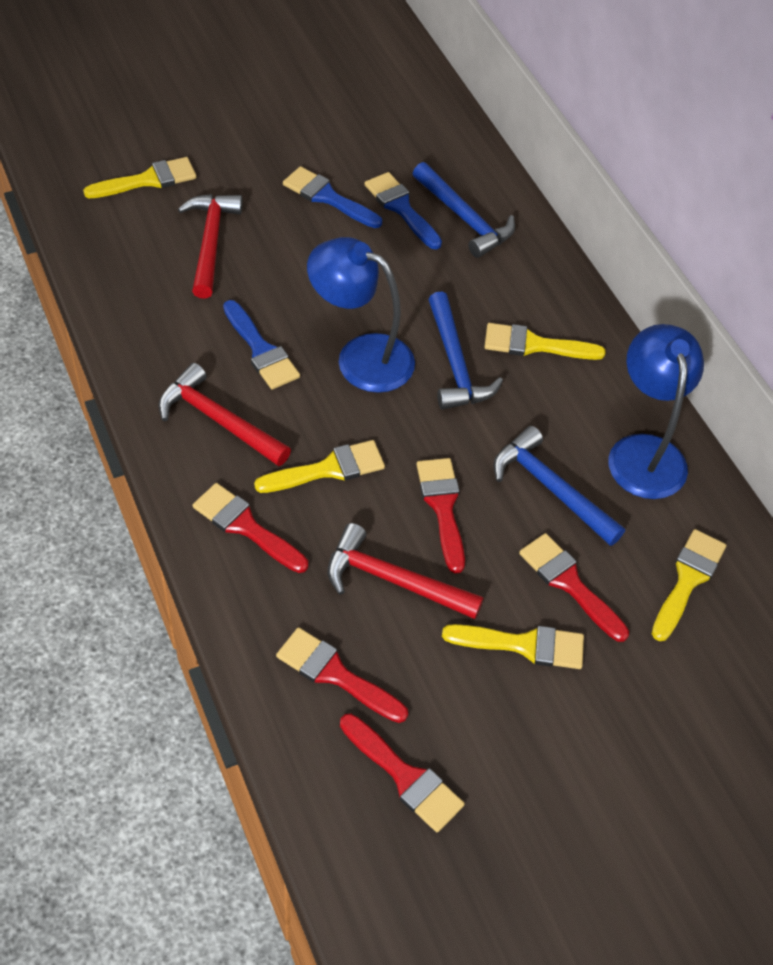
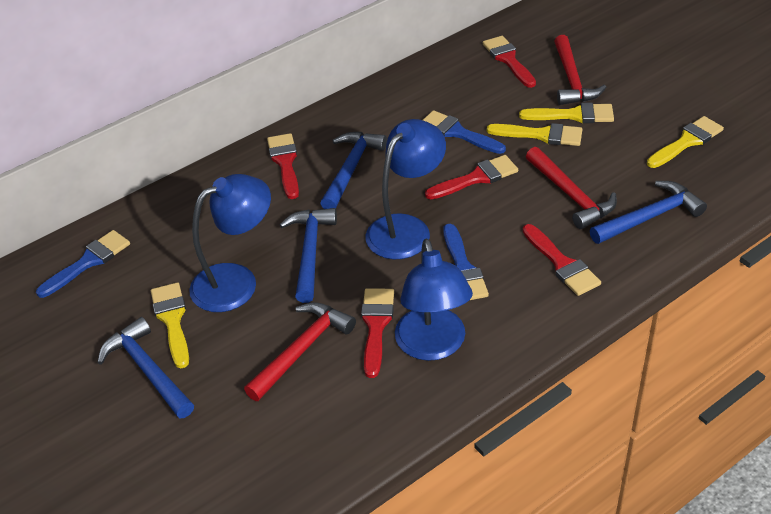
blue hammer: 3 -> 4
blue lamp: 2 -> 3
yellow brush: 5 -> 4

